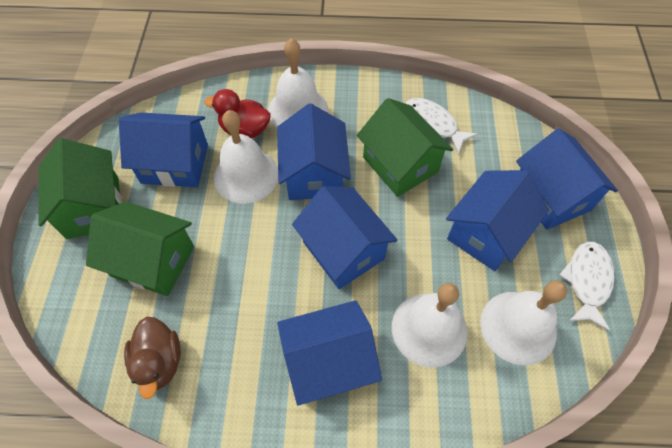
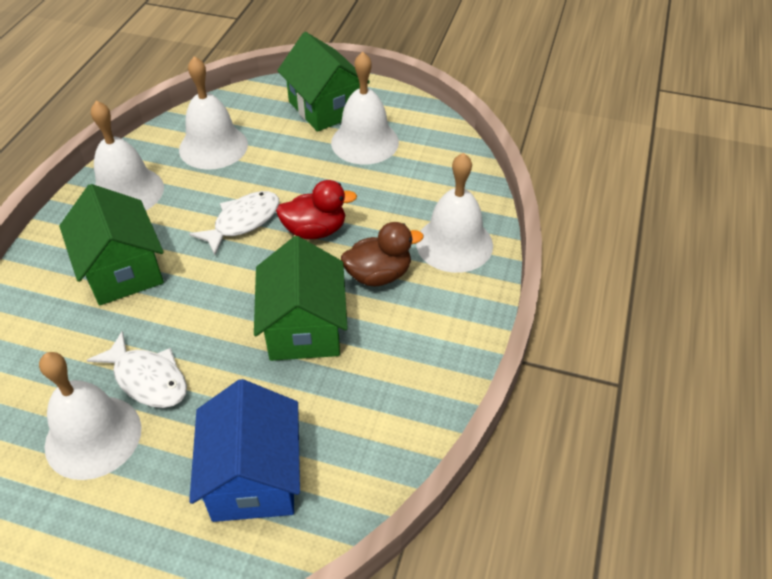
blue house: 6 -> 1
white bell: 4 -> 5

